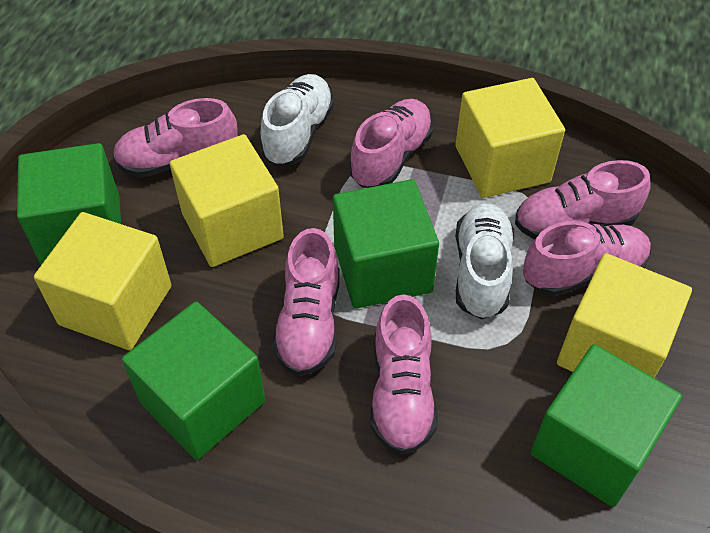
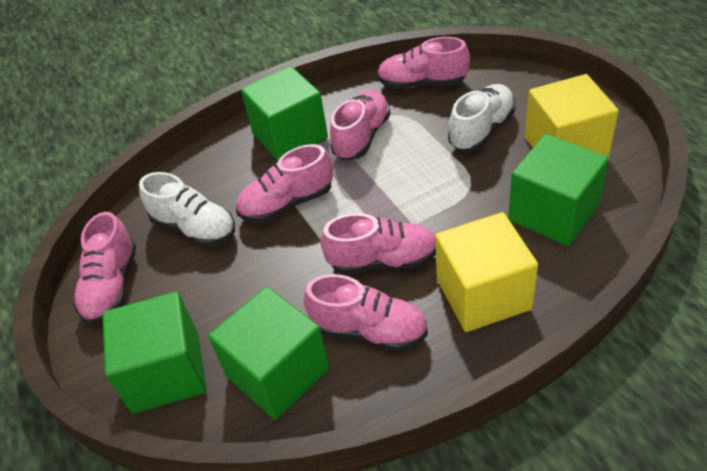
yellow cube: 4 -> 2

